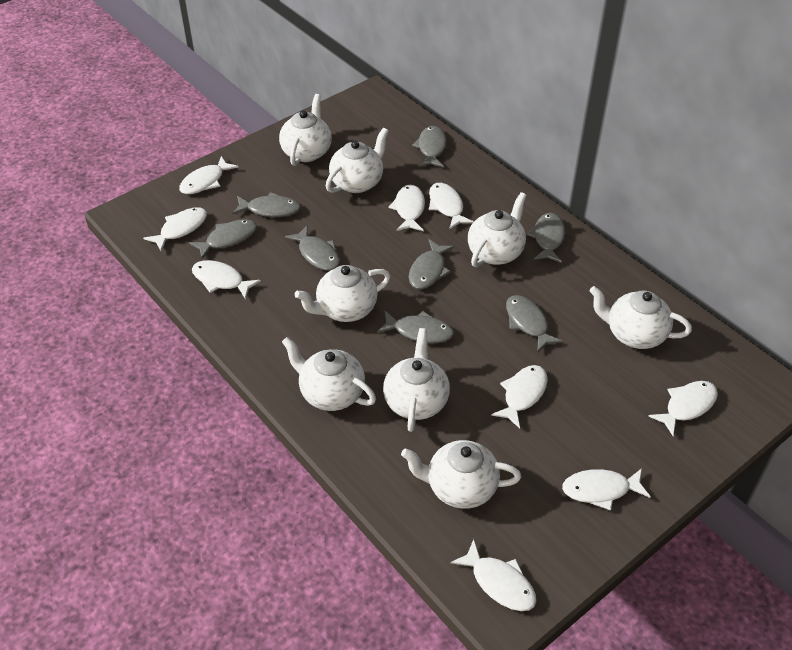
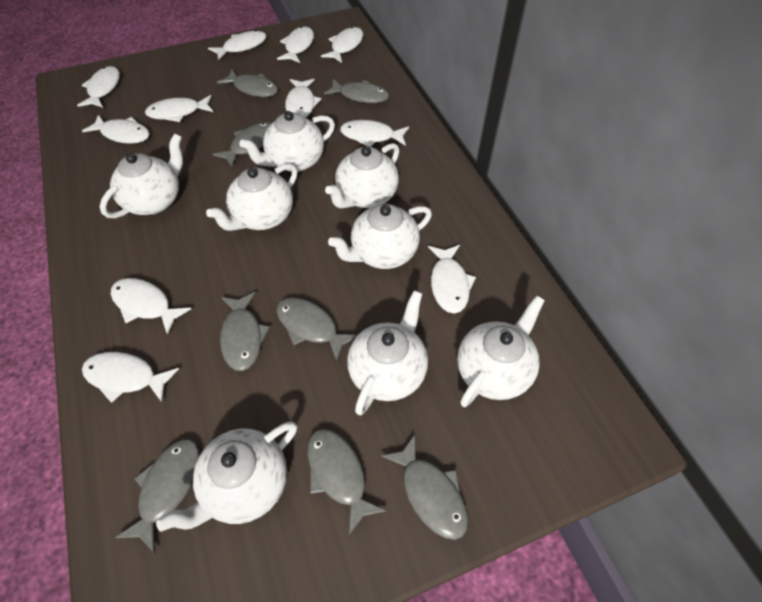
white fish: 9 -> 11

